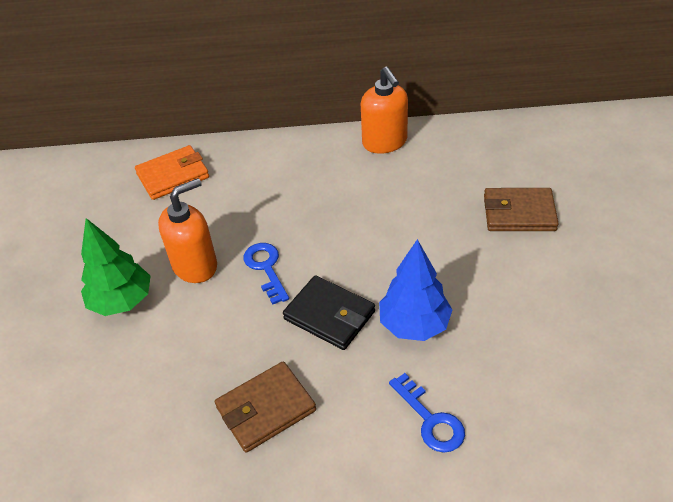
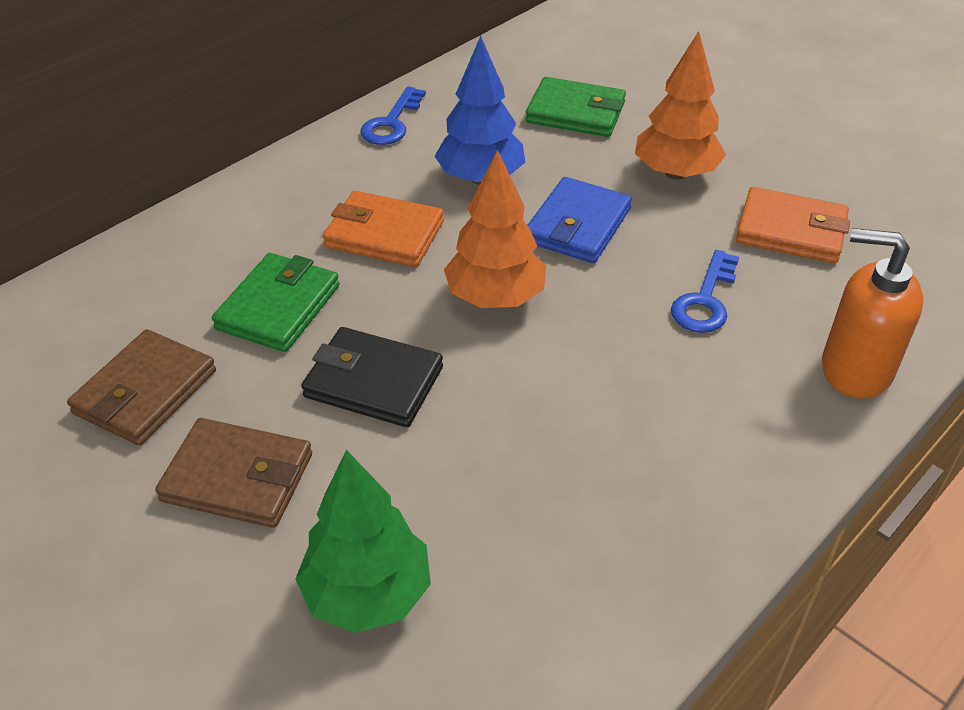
blue wallet: 0 -> 1
green wallet: 0 -> 2
orange soap dispenser: 2 -> 1
orange tree: 0 -> 2
orange wallet: 1 -> 2

